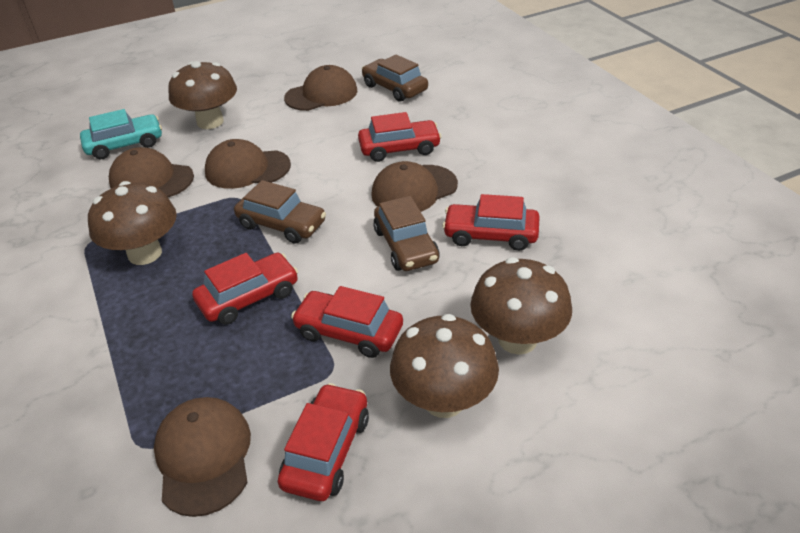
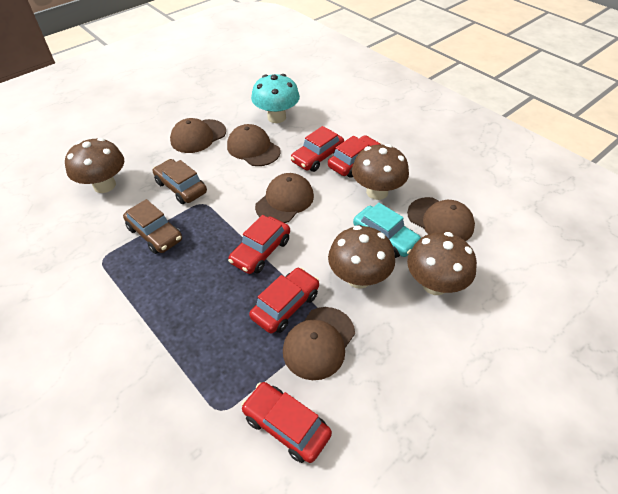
brown car: 3 -> 2
turquoise mushroom: 0 -> 1

